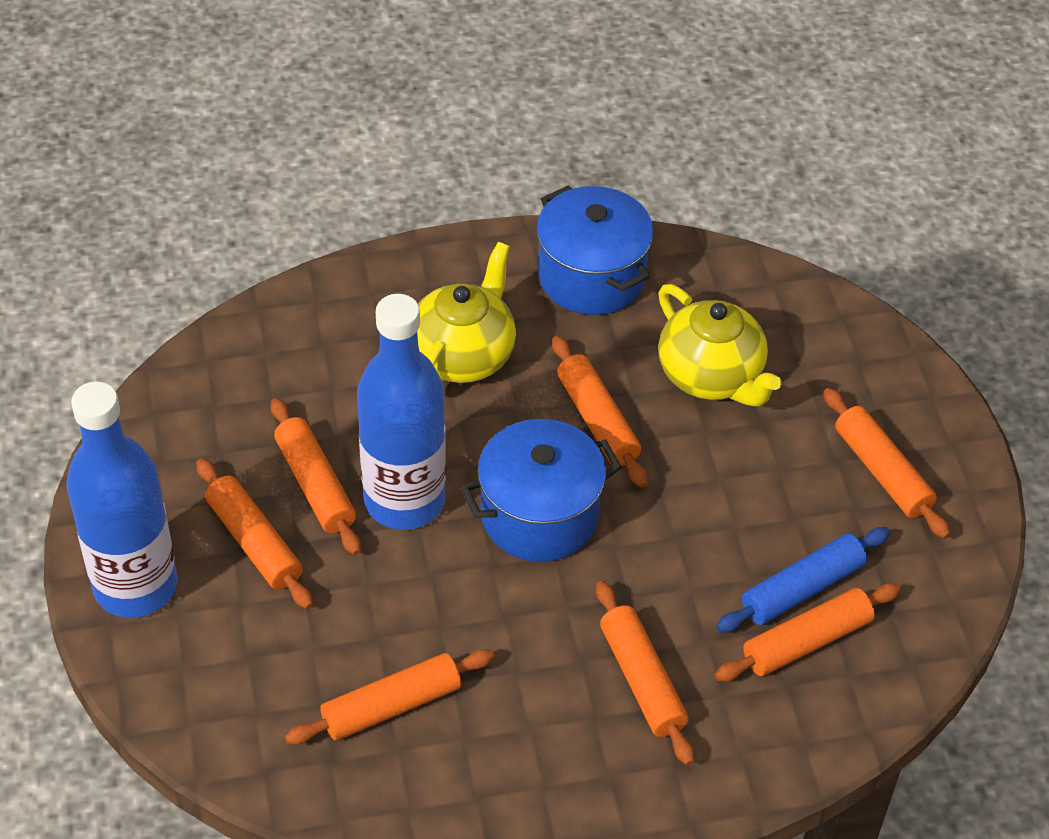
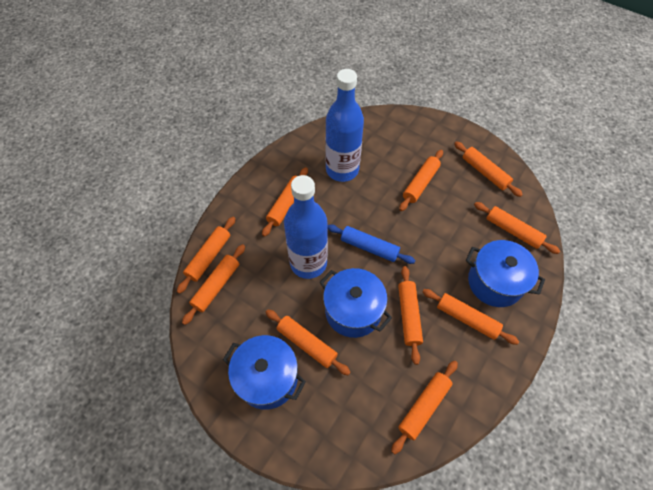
blue pot: 2 -> 3
orange rolling pin: 7 -> 10
yellow teapot: 2 -> 0

